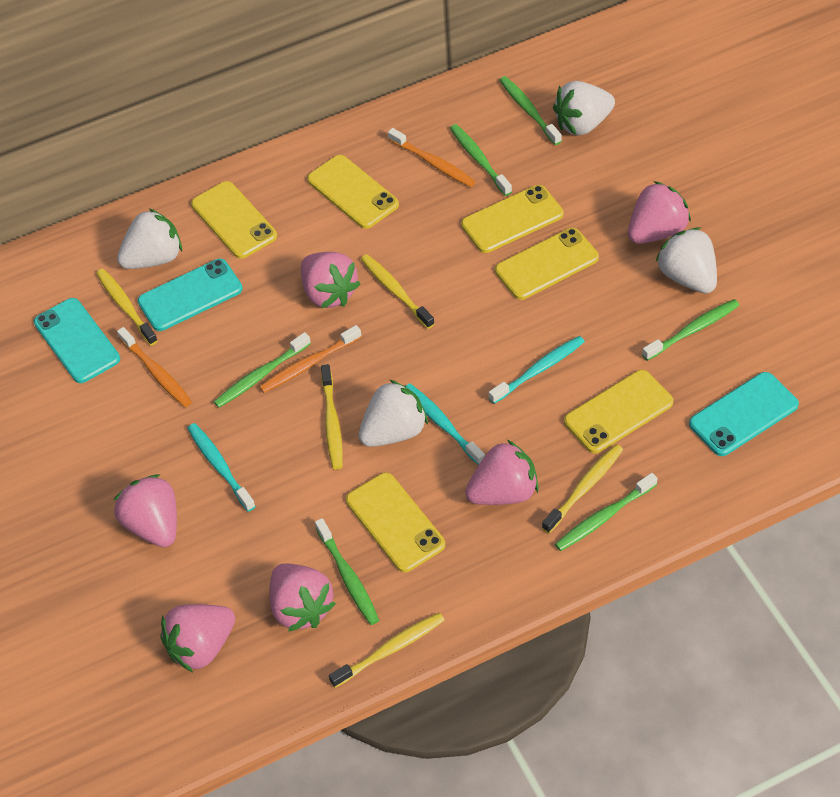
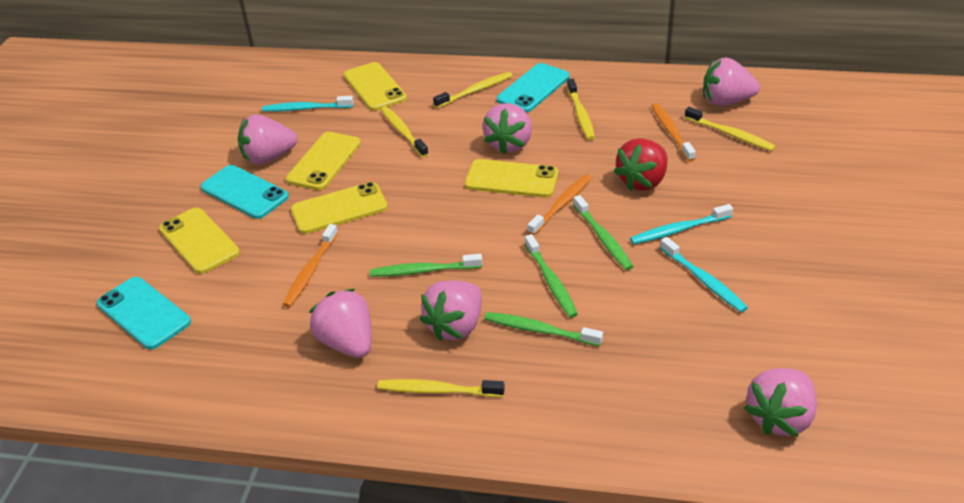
green toothbrush: 6 -> 4
red strawberry: 0 -> 1
white strawberry: 4 -> 0
yellow phone: 6 -> 5

